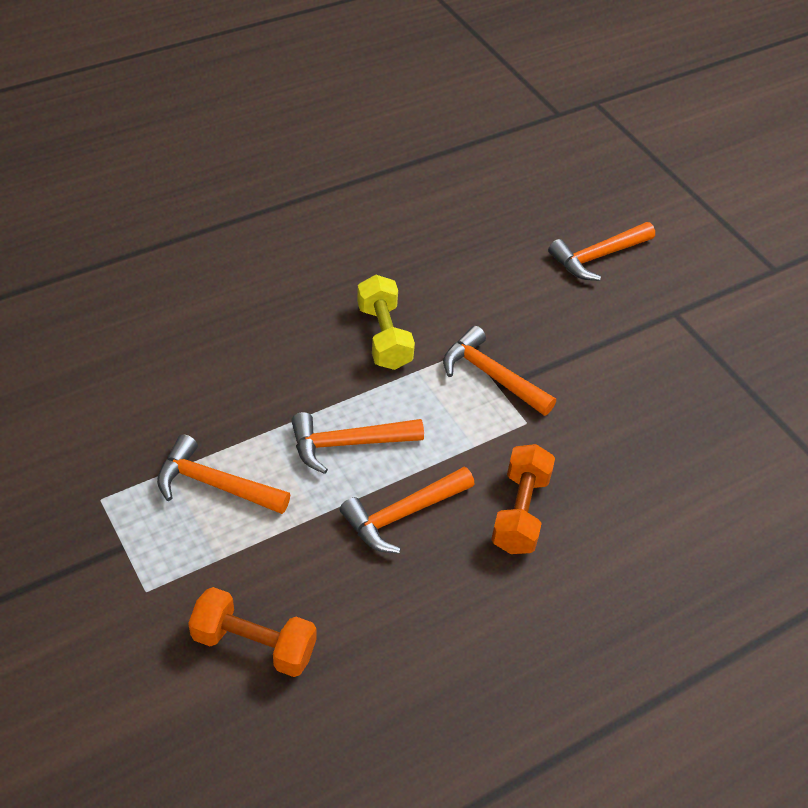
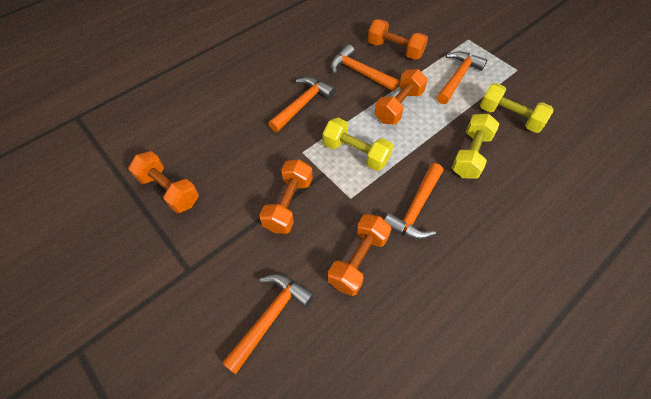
orange dumbbell: 2 -> 5
yellow dumbbell: 1 -> 3

